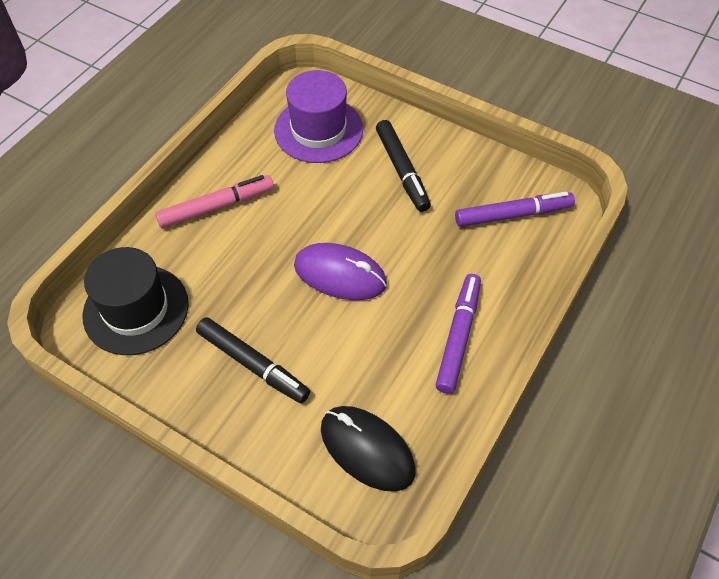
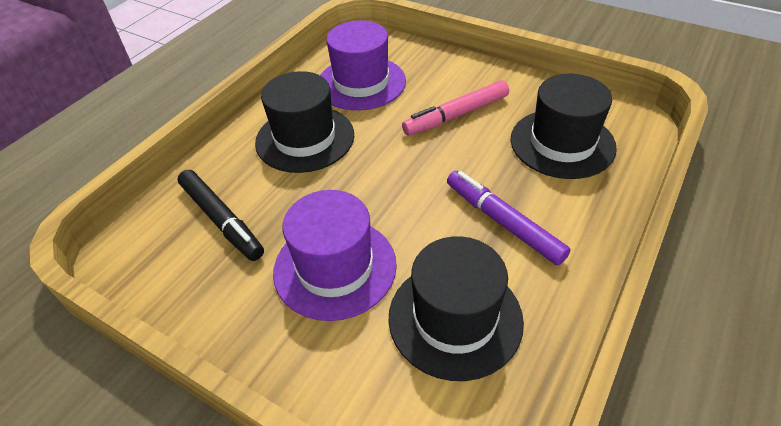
black hat: 1 -> 3
black marker: 2 -> 1
black mouse: 1 -> 0
purple hat: 1 -> 2
purple marker: 2 -> 1
purple mouse: 1 -> 0

